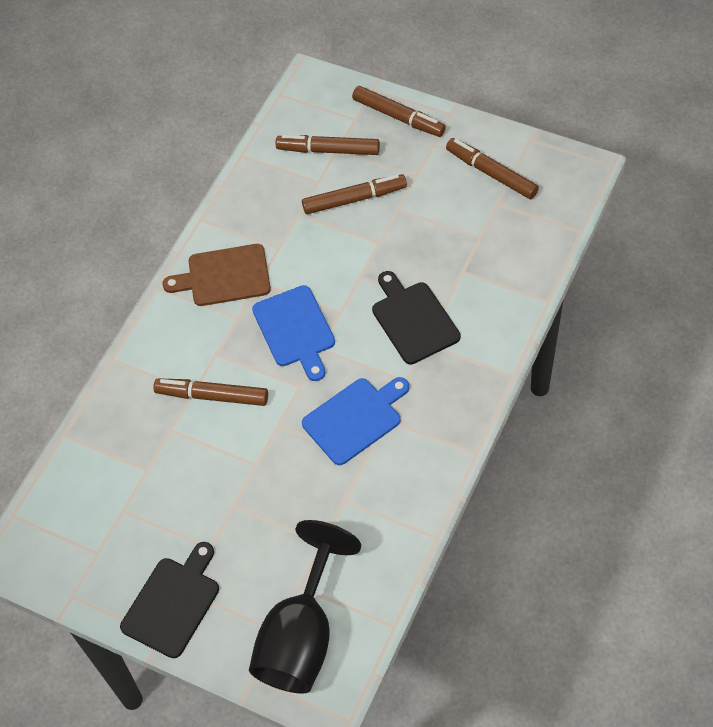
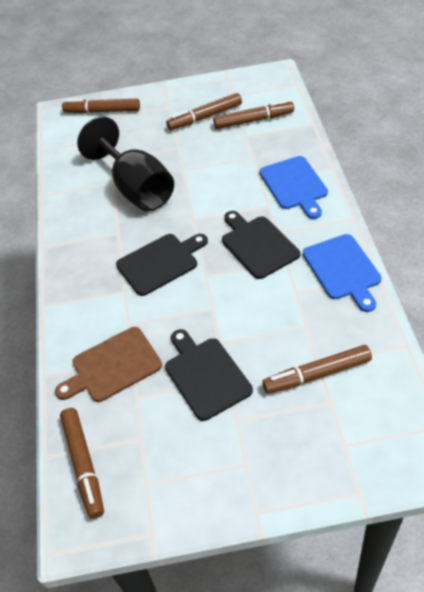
black cutting board: 2 -> 3

